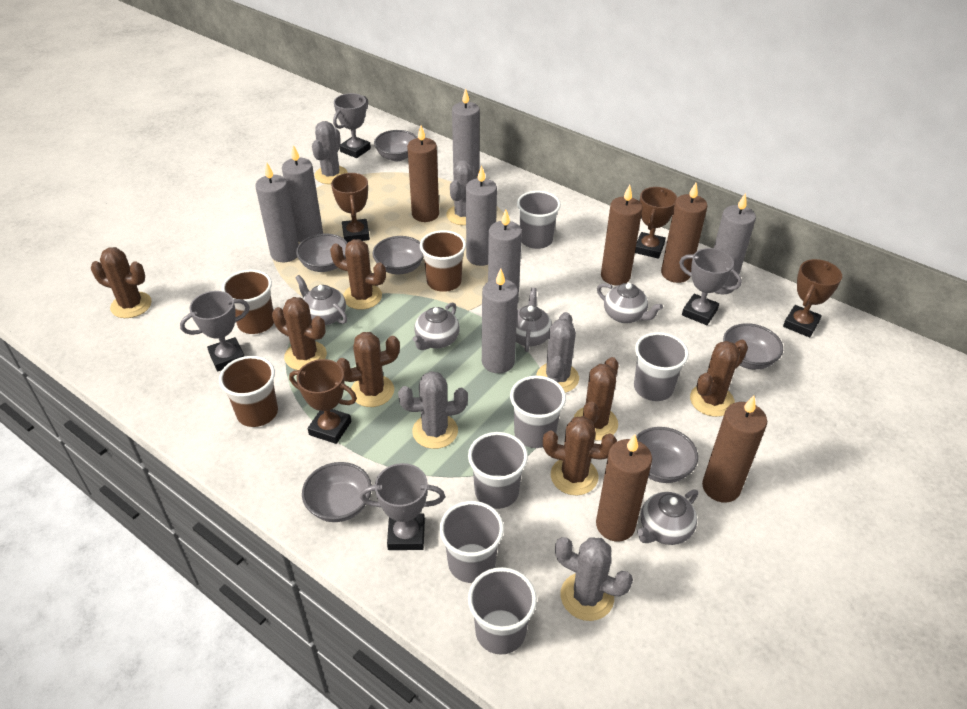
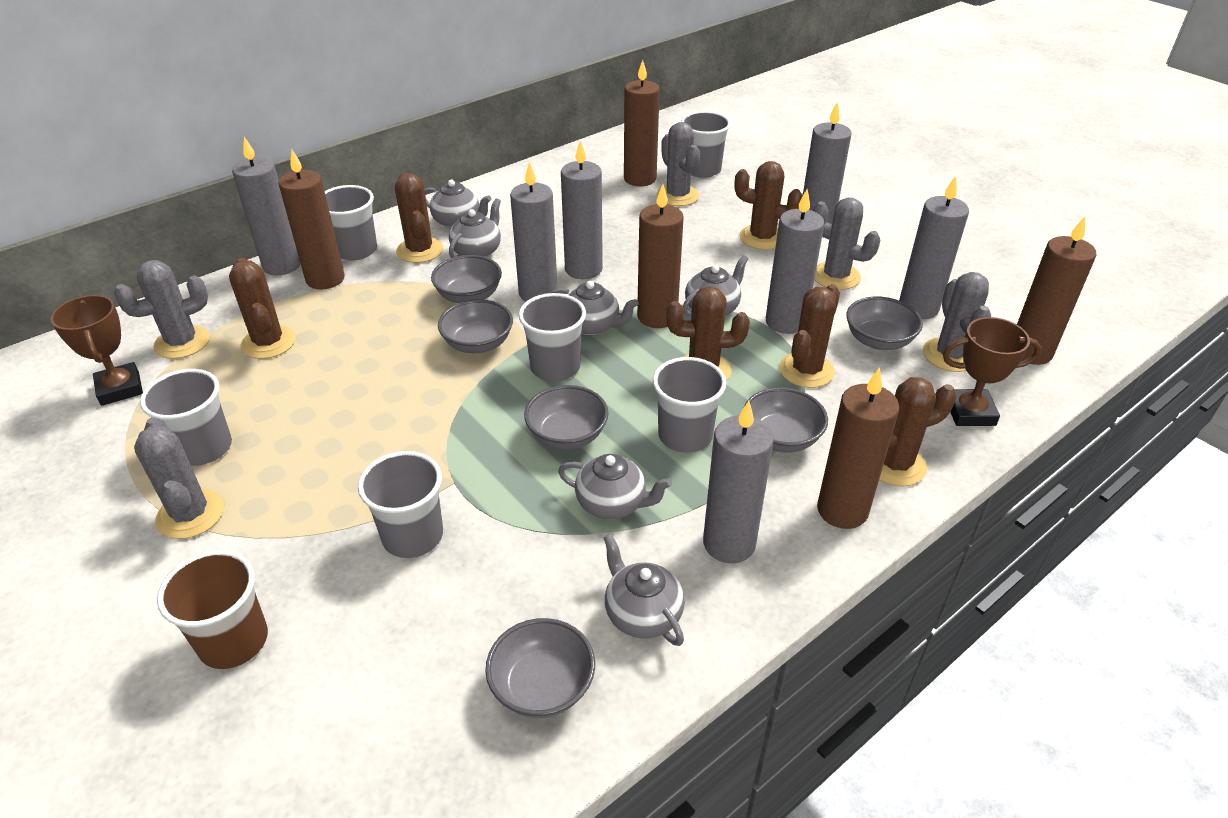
brown cactus: 7 -> 6
brown cup: 3 -> 1
brown trophy: 4 -> 2
grey teapot: 5 -> 6
grey trophy: 4 -> 0

